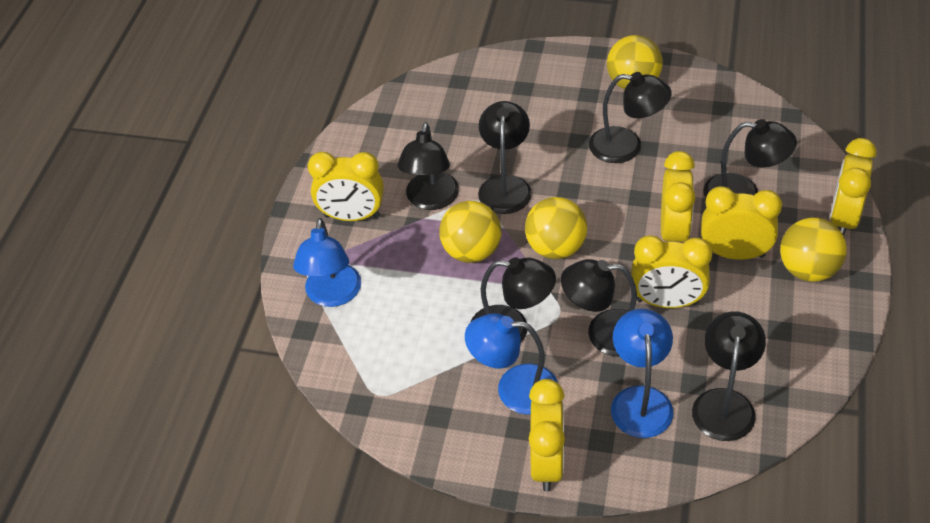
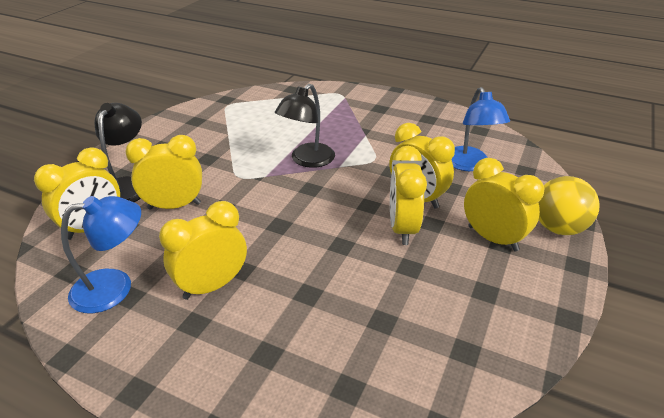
black lamp: 7 -> 2
blue lamp: 3 -> 2
yellow ball: 4 -> 1

